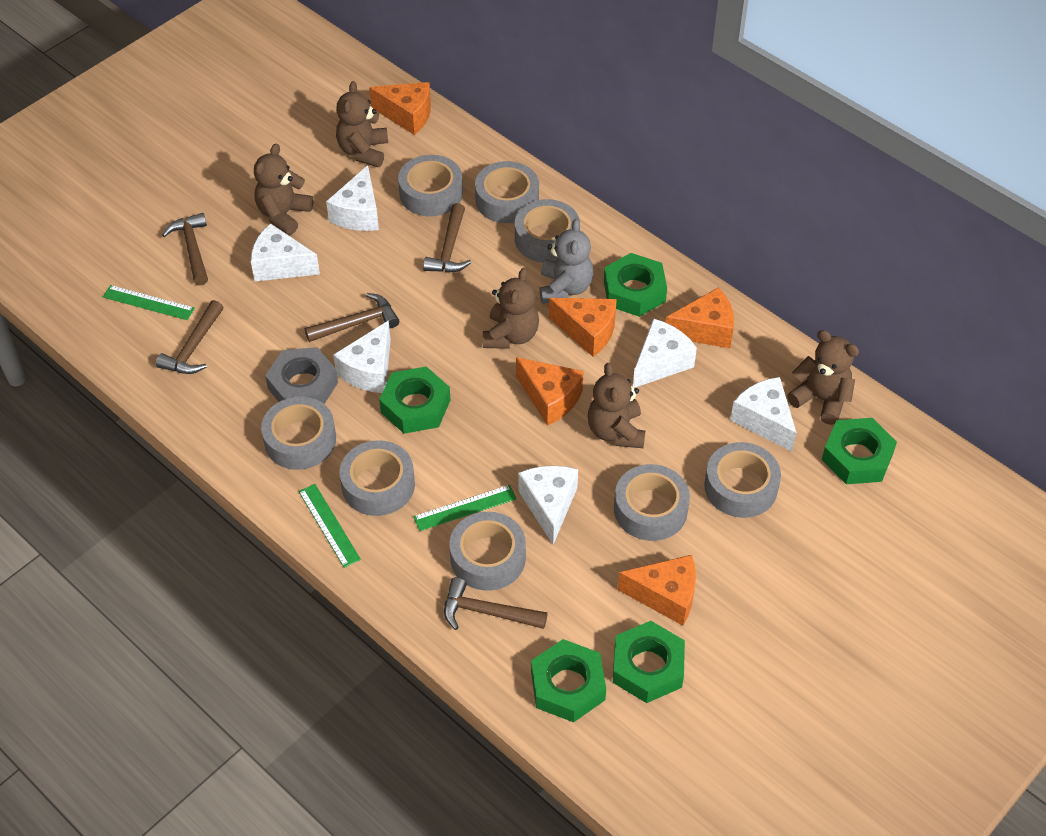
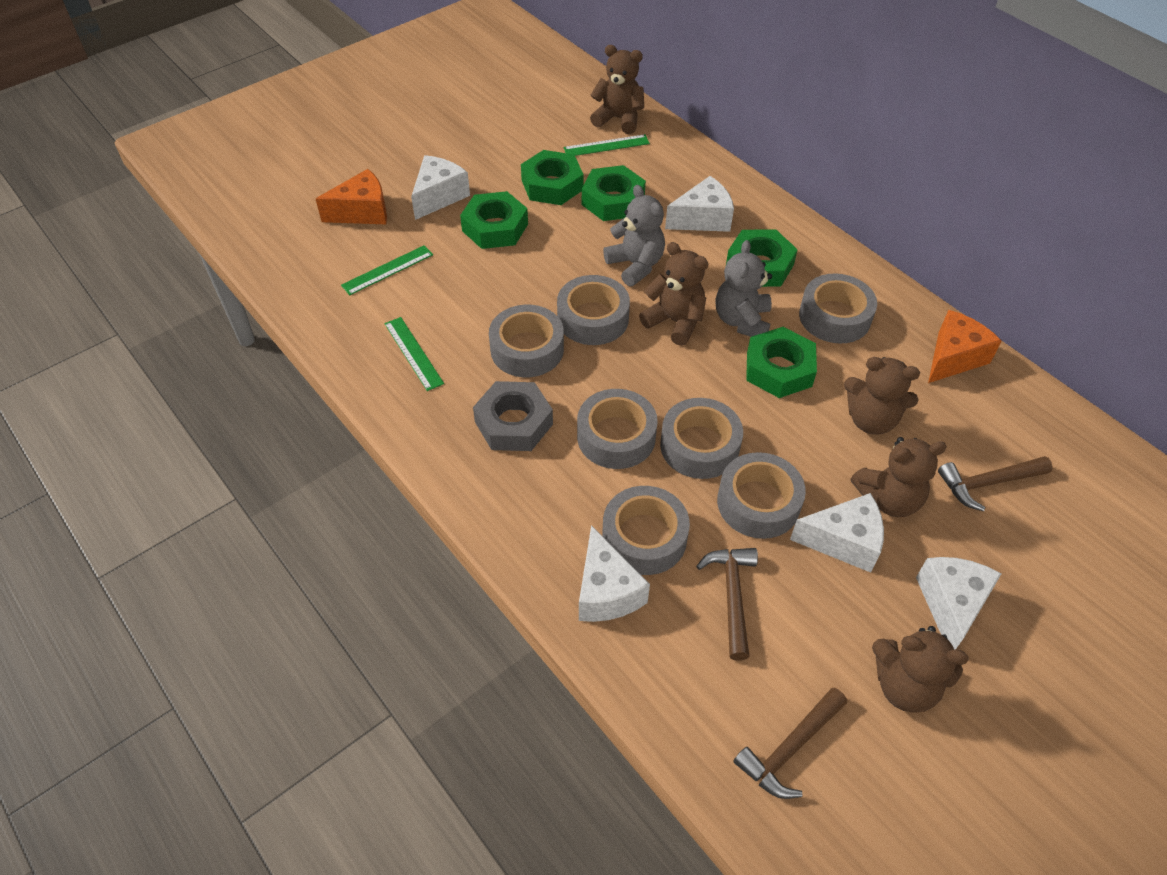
brown hammer: 5 -> 3
grey tape: 8 -> 7
grey teddy bear: 1 -> 2
orange cheese: 5 -> 2
white cheese: 6 -> 5

